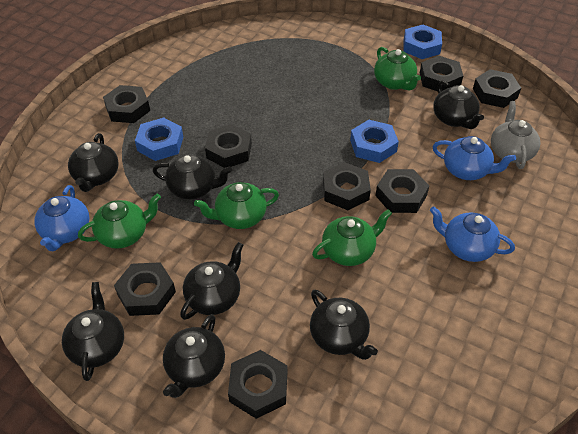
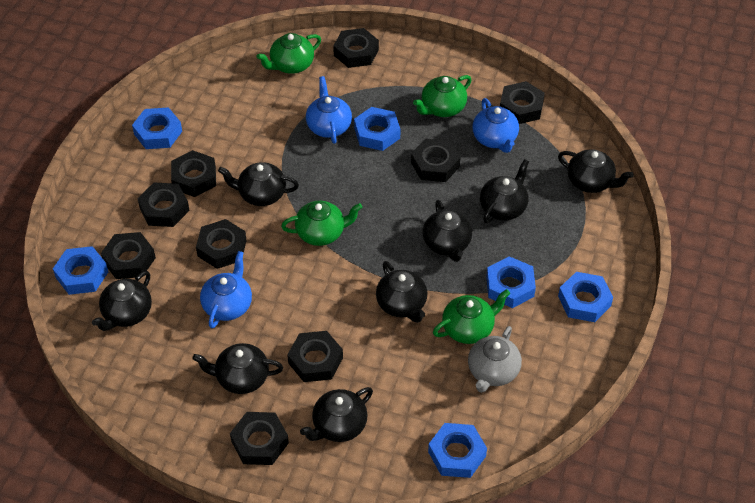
black nut: 8 -> 9
black teapot: 7 -> 8
blue nut: 3 -> 6

